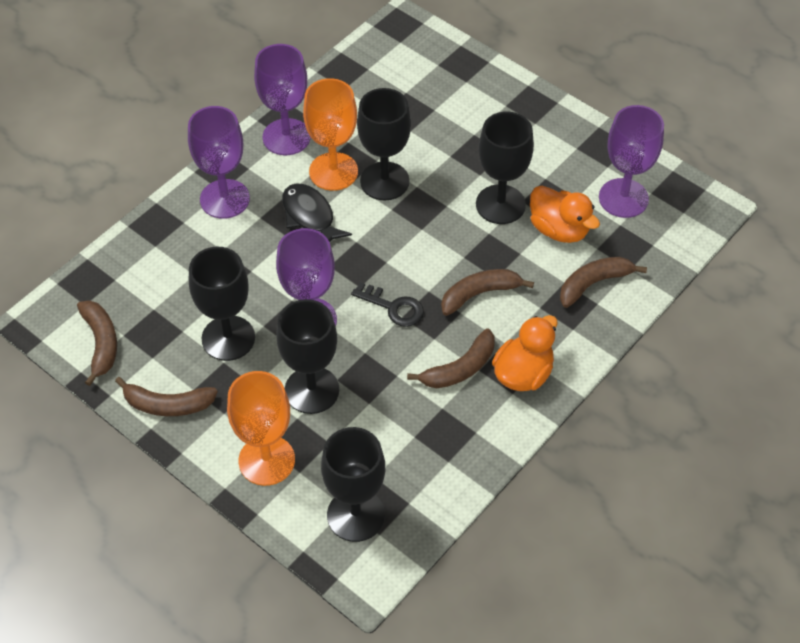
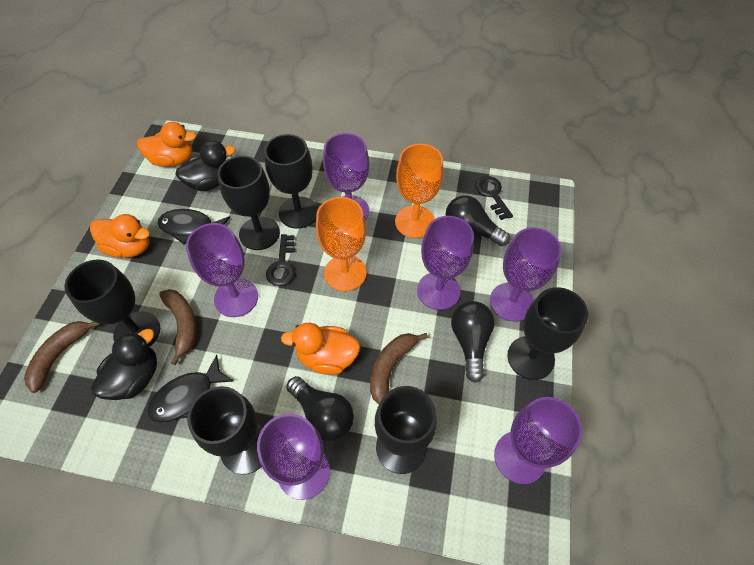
black duck: 0 -> 2
black fish: 1 -> 2
black goblet: 5 -> 6
black key: 1 -> 2
black light bulb: 0 -> 3
brown banana: 5 -> 3
orange duck: 2 -> 3
purple goblet: 4 -> 6

